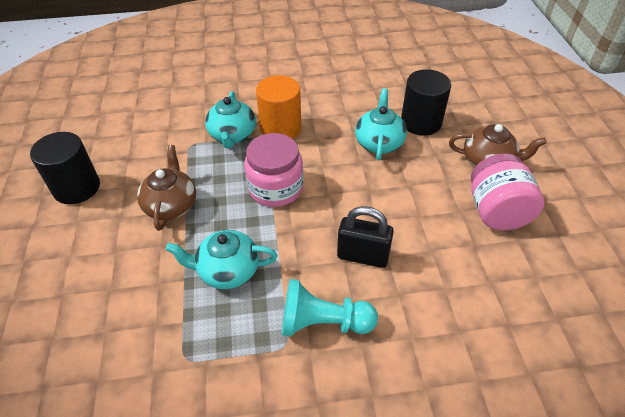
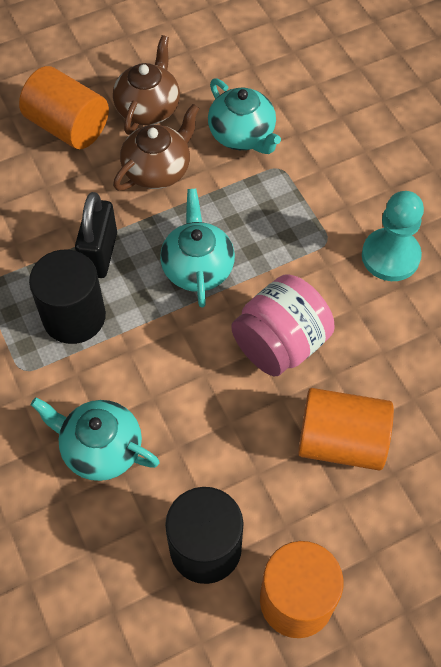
orange cylinder: 1 -> 3
pink jar: 2 -> 1

